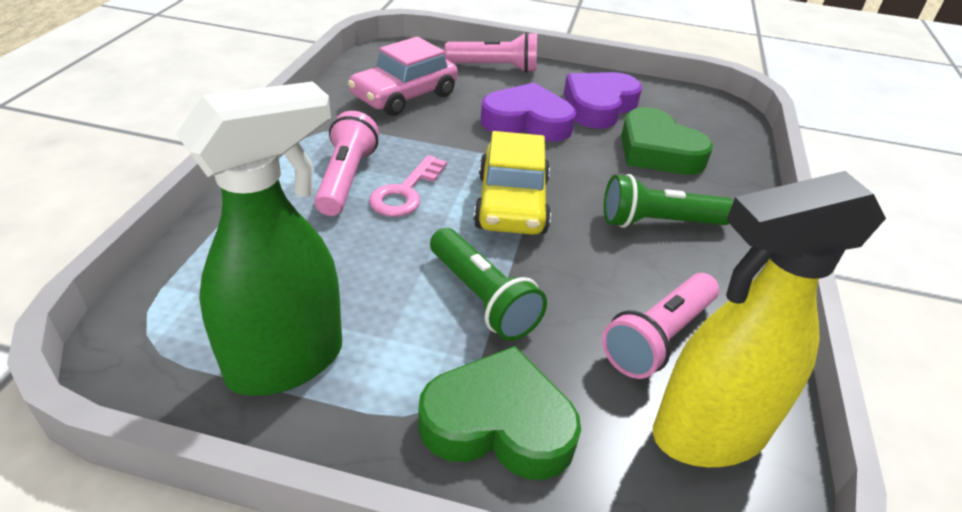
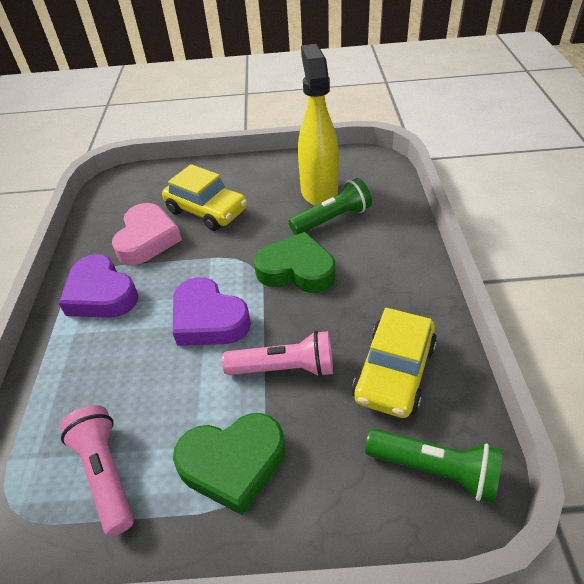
green spray bottle: 1 -> 0
pink car: 1 -> 0
pink flashlight: 3 -> 2
pink heart: 0 -> 1
pink key: 1 -> 0
yellow car: 1 -> 2

